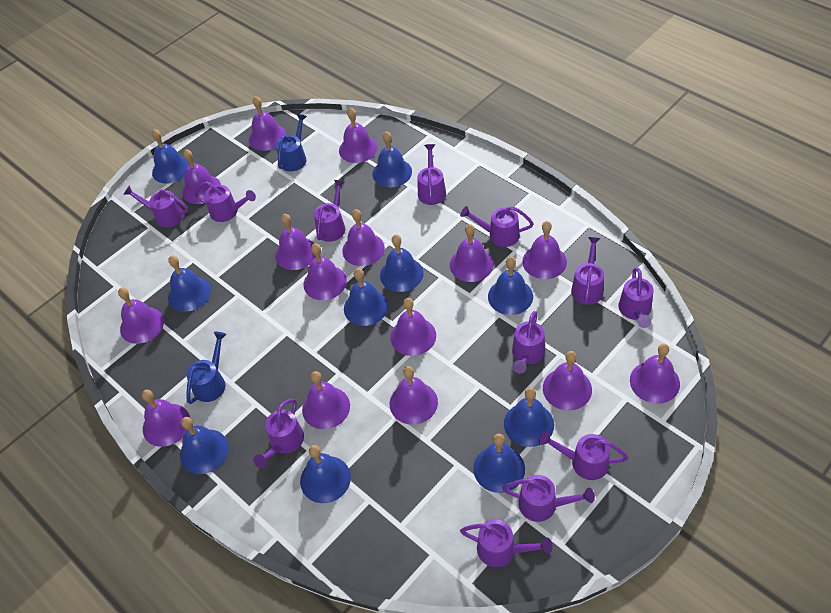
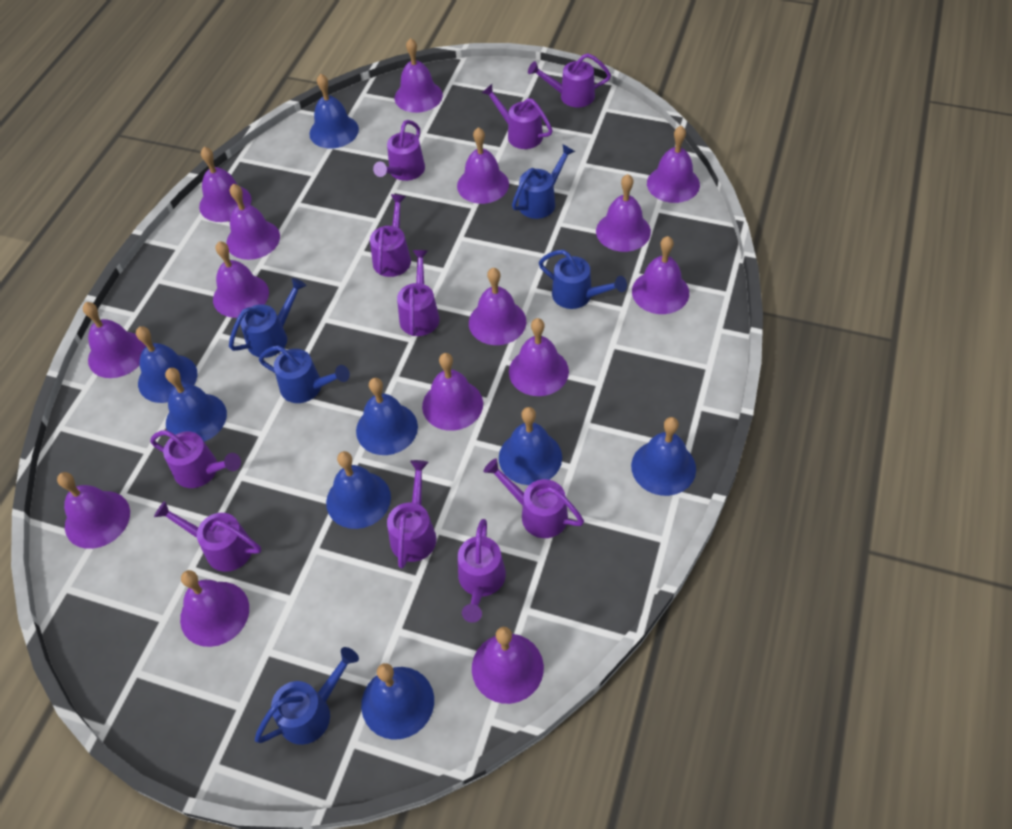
blue bell: 10 -> 8
blue watering can: 2 -> 5
purple watering can: 12 -> 10

